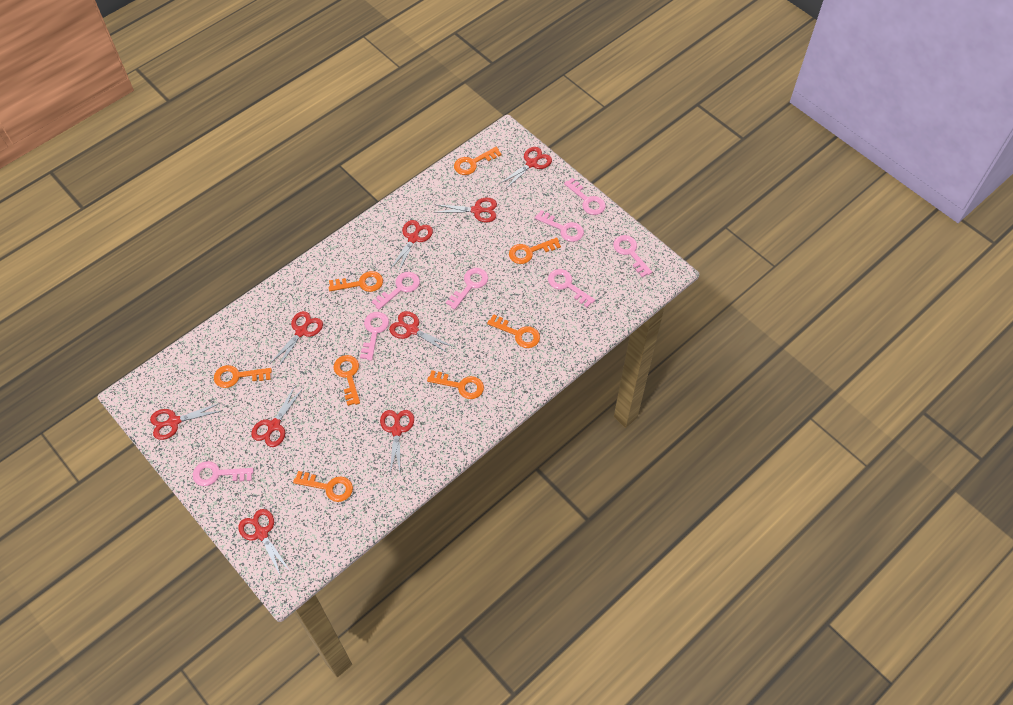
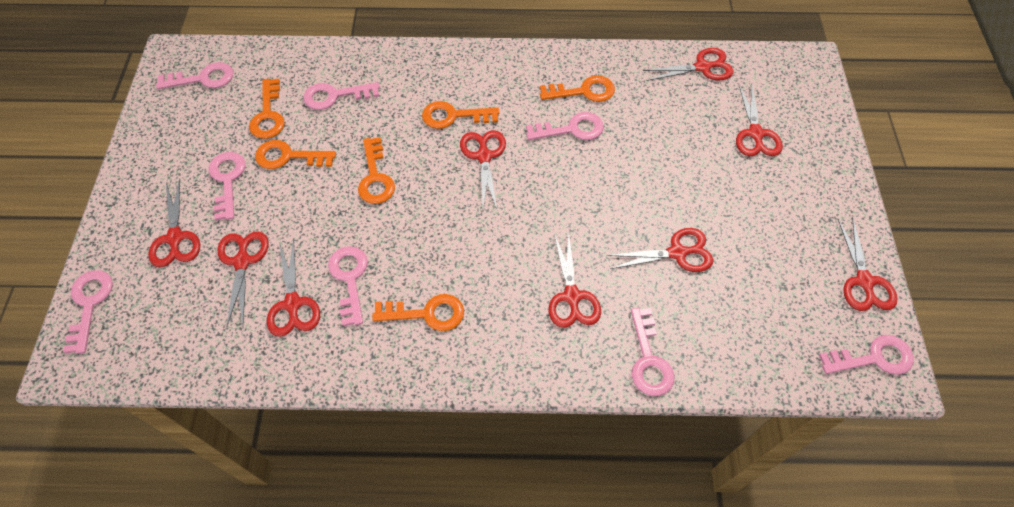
orange key: 8 -> 6

